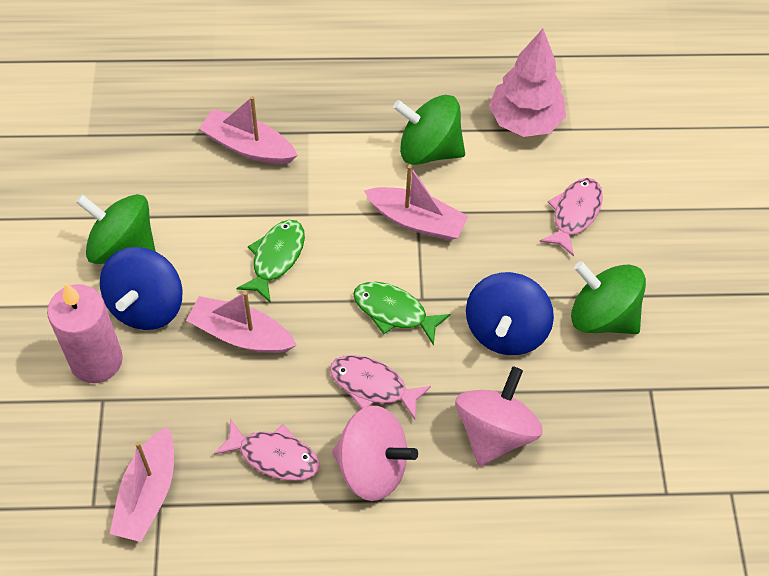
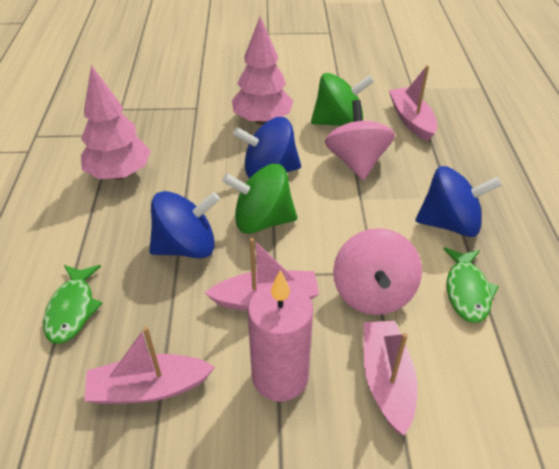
blue spinning top: 2 -> 3
green spinning top: 3 -> 2
pink fish: 3 -> 0
pink tree: 1 -> 2

